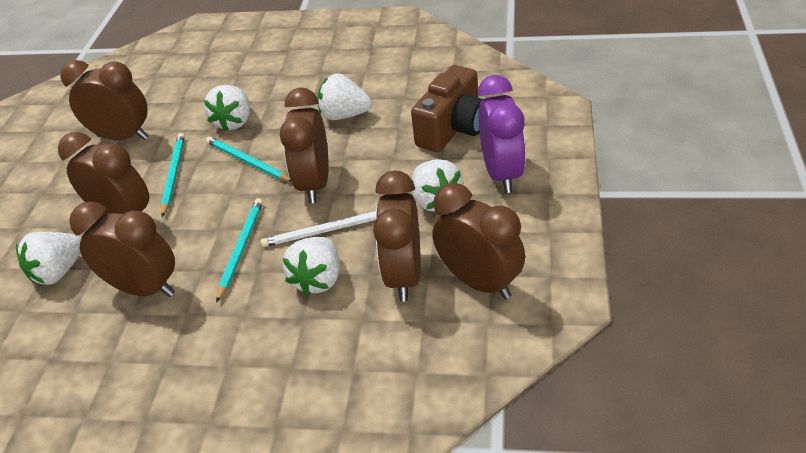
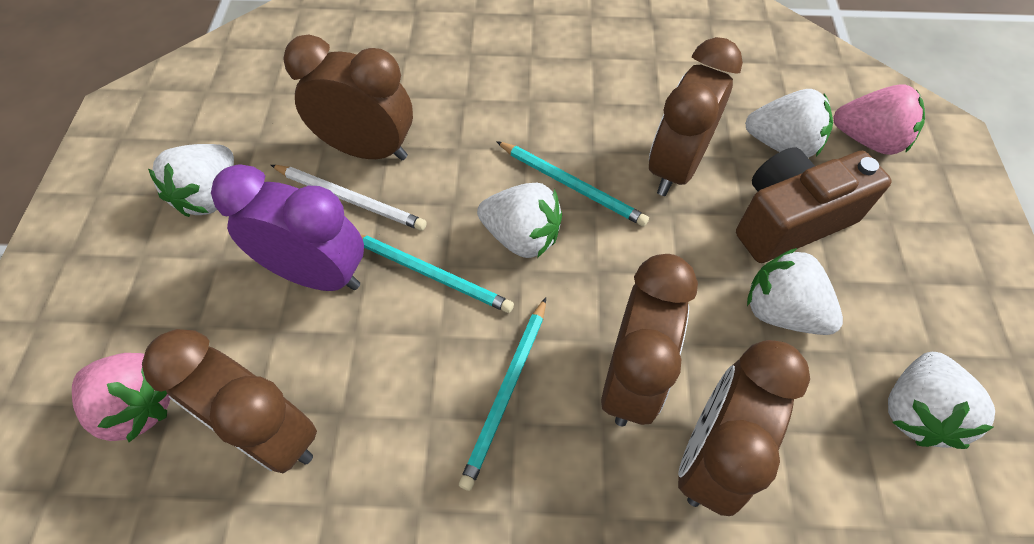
brown clock: 6 -> 5
pink strawberry: 0 -> 2

